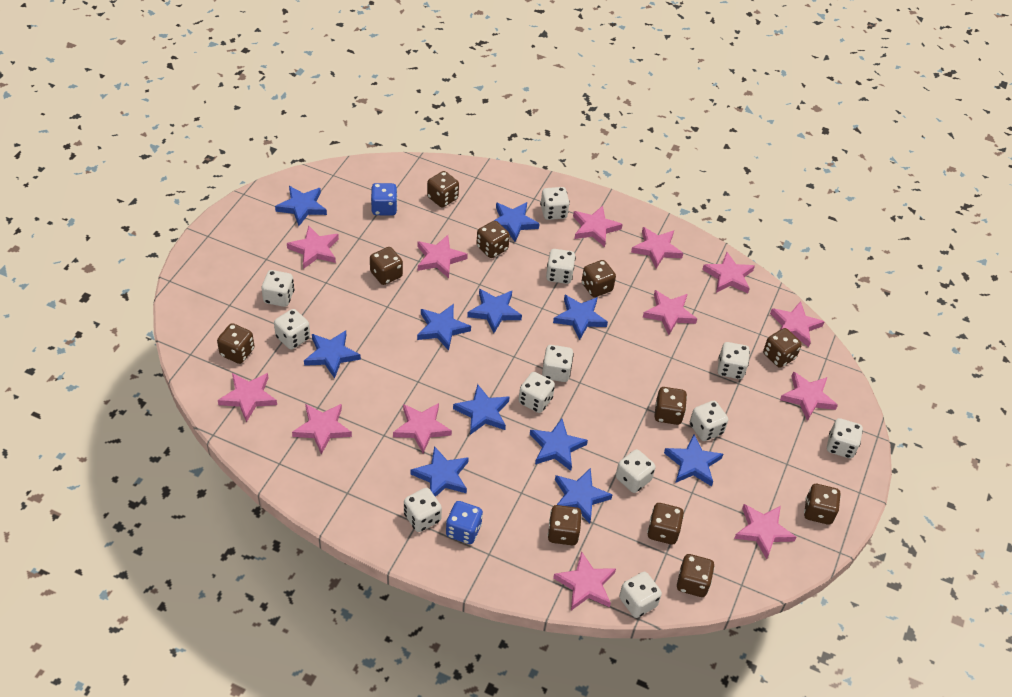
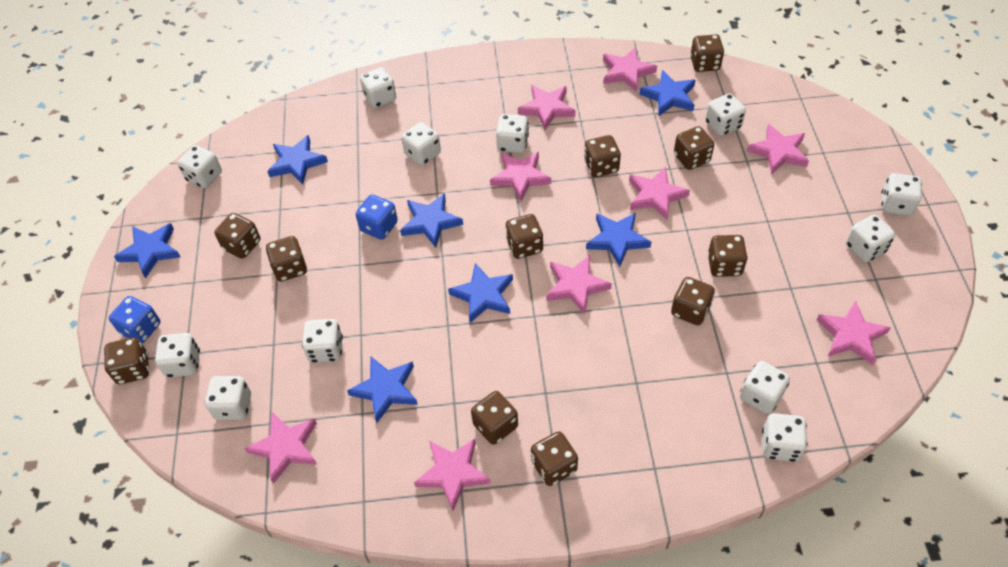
blue star: 11 -> 7
pink star: 13 -> 9

